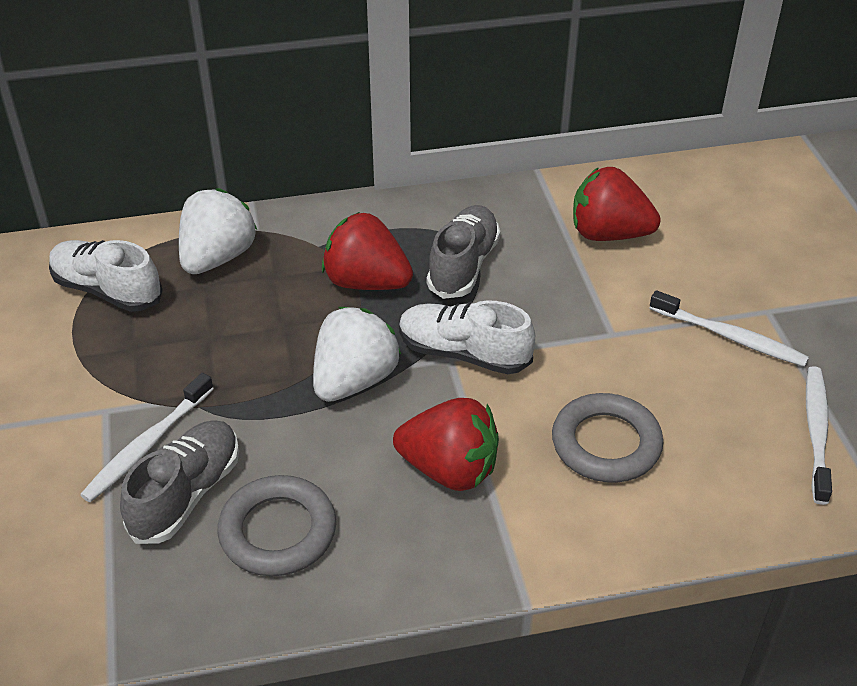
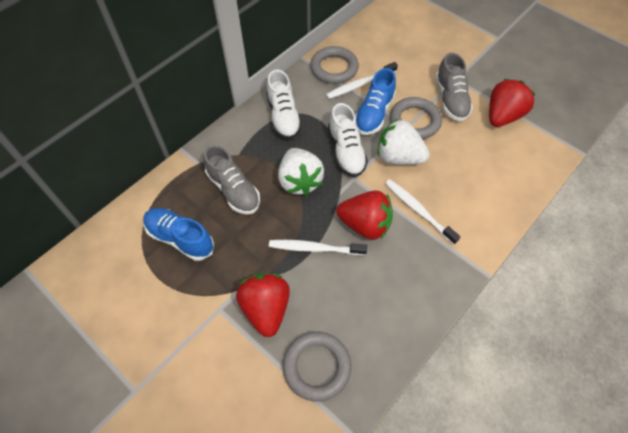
blue shoe: 0 -> 2
grey ring: 2 -> 3

